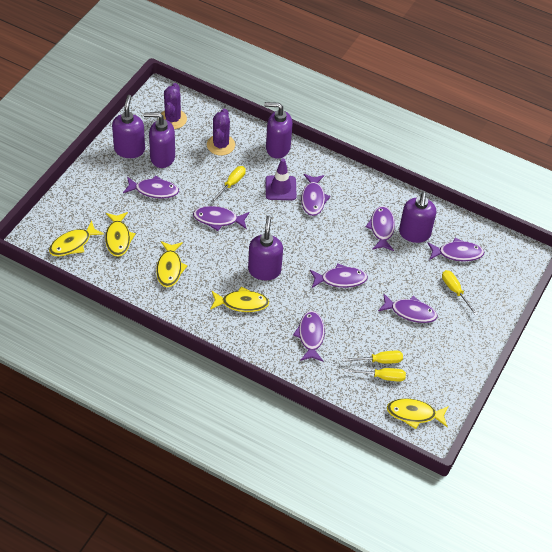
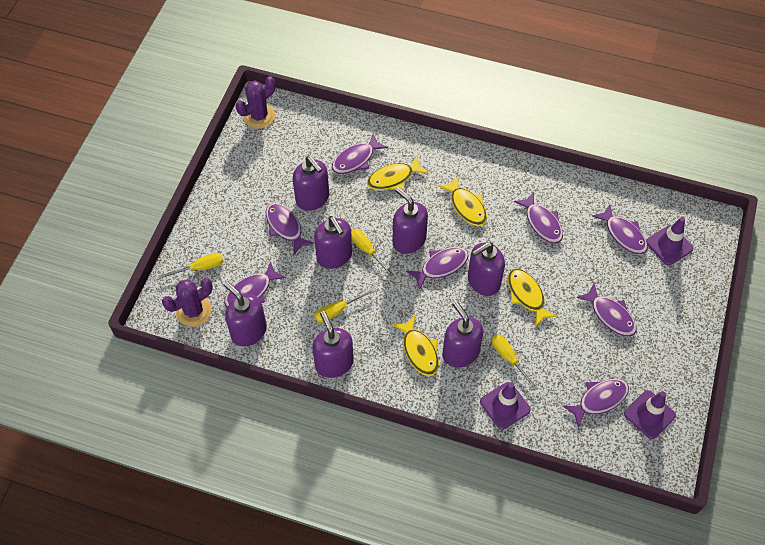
purple soap dispenser: 5 -> 7
purple traffic cone: 1 -> 3
yellow fish: 5 -> 4

